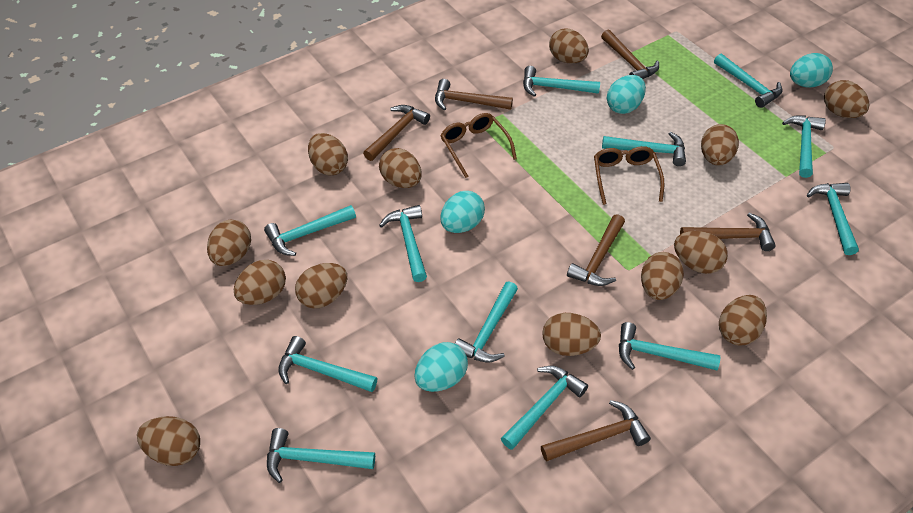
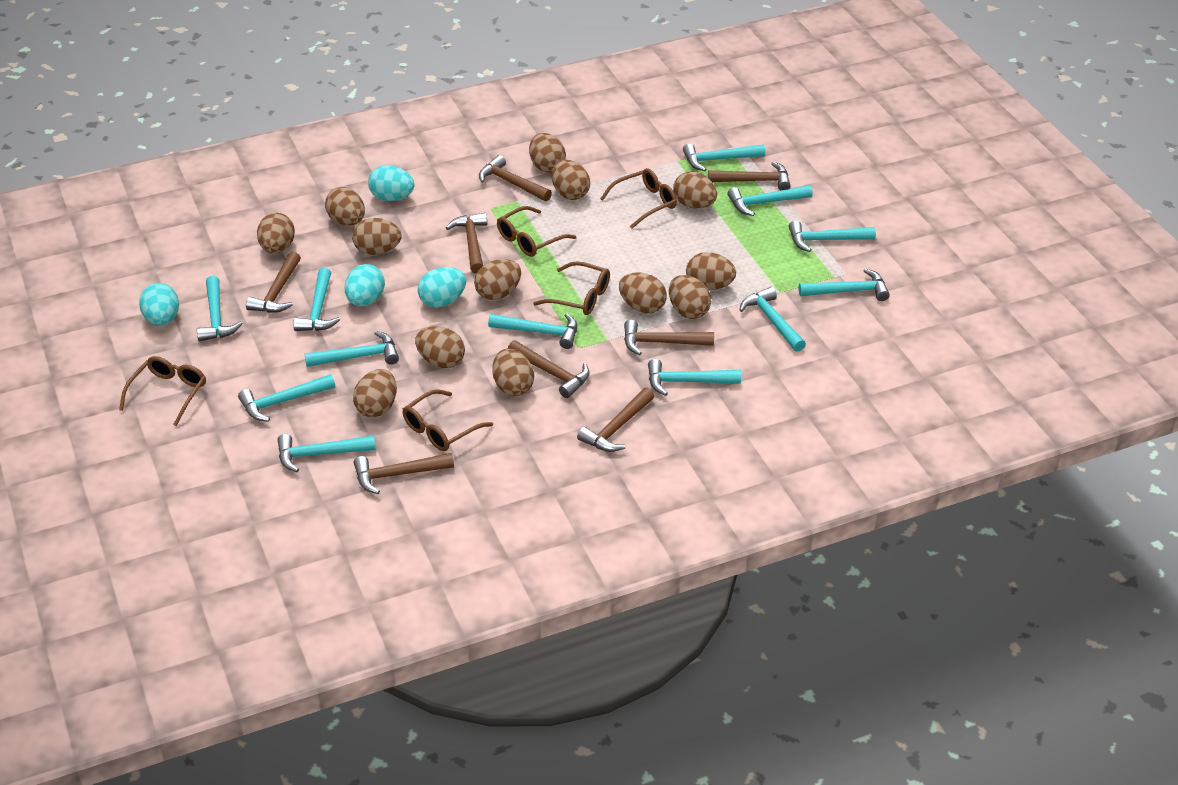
brown glasses: 2 -> 5
brown hammer: 6 -> 8

